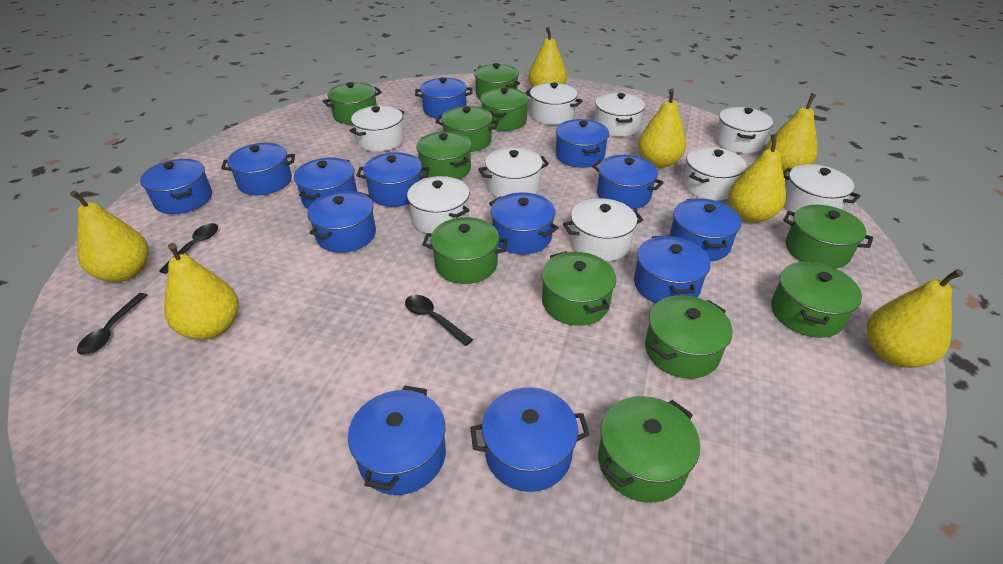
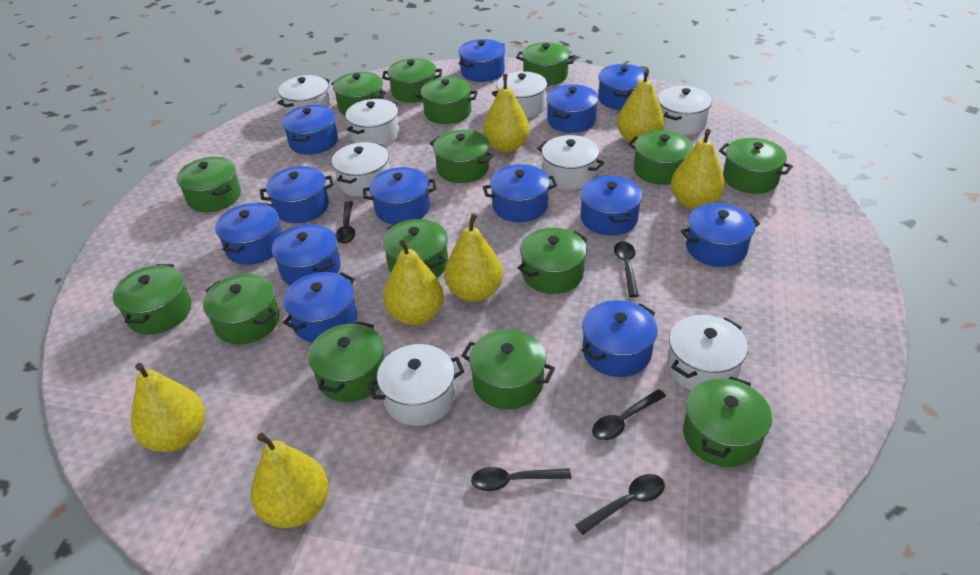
black spoon: 3 -> 5
green pot: 11 -> 15
white pot: 9 -> 8

